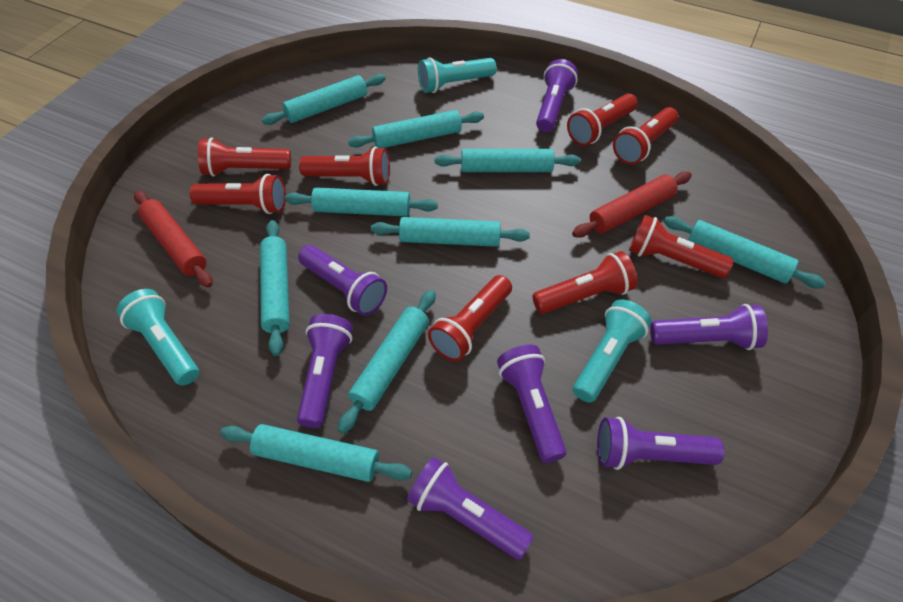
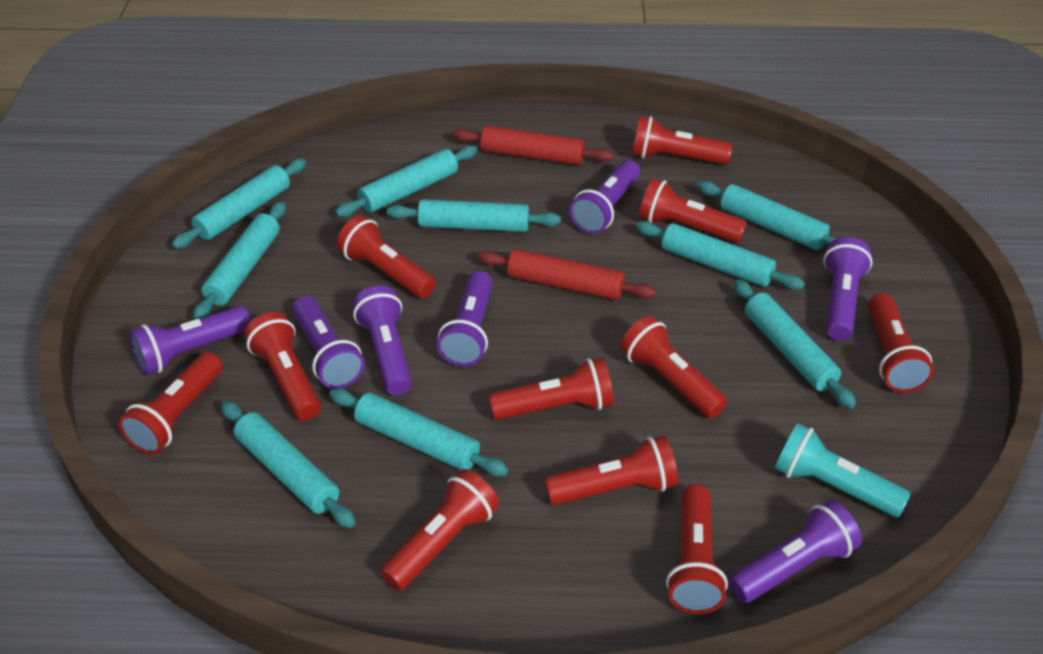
red flashlight: 8 -> 11
turquoise flashlight: 3 -> 1

